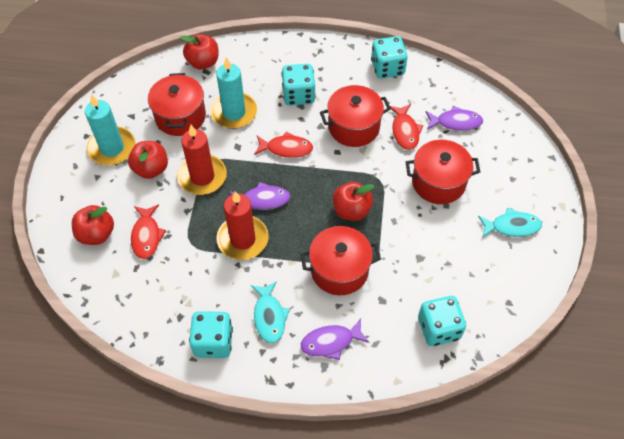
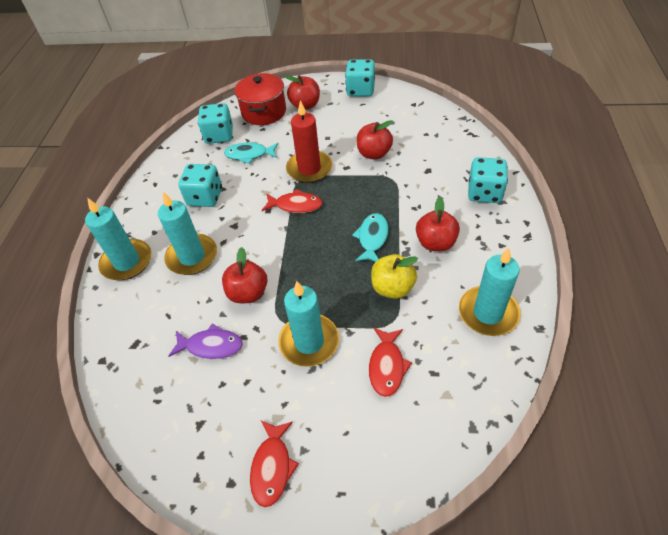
purple fish: 3 -> 1
red candle: 2 -> 1
red pot: 4 -> 1
turquoise candle: 2 -> 4
yellow apple: 0 -> 1

